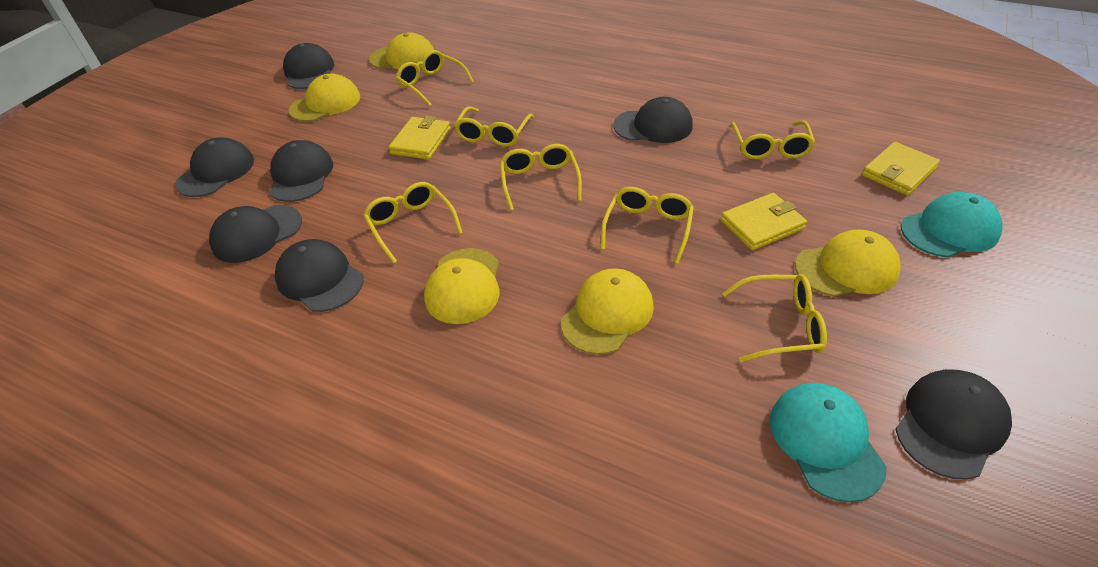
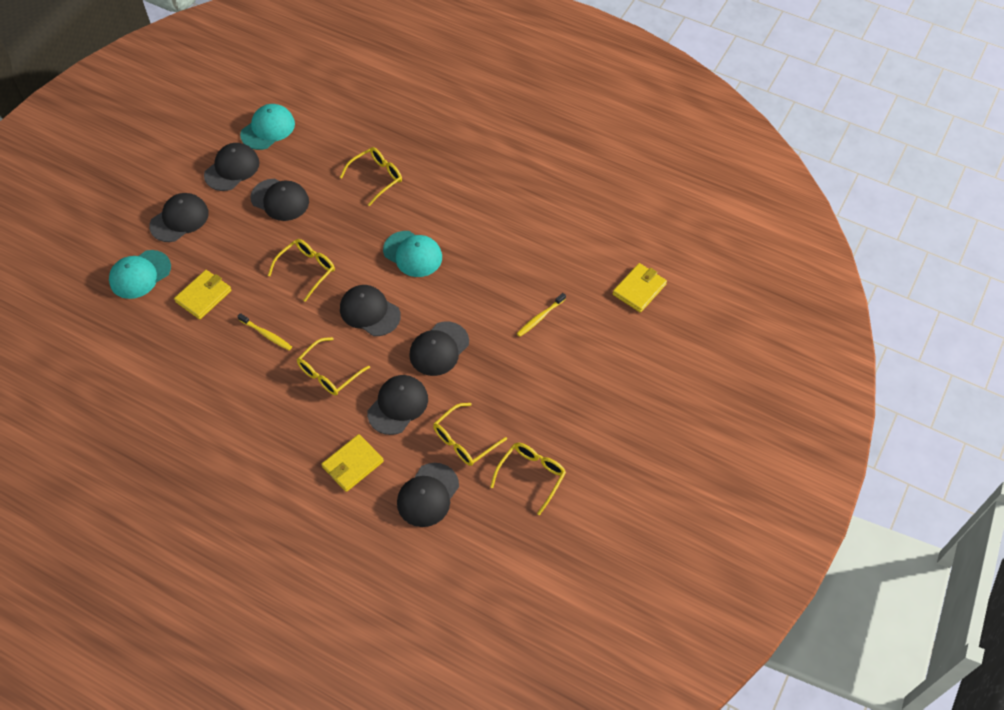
turquoise cap: 2 -> 3
yellow cap: 5 -> 0
yellow glasses: 7 -> 5
yellow toothbrush: 0 -> 2

